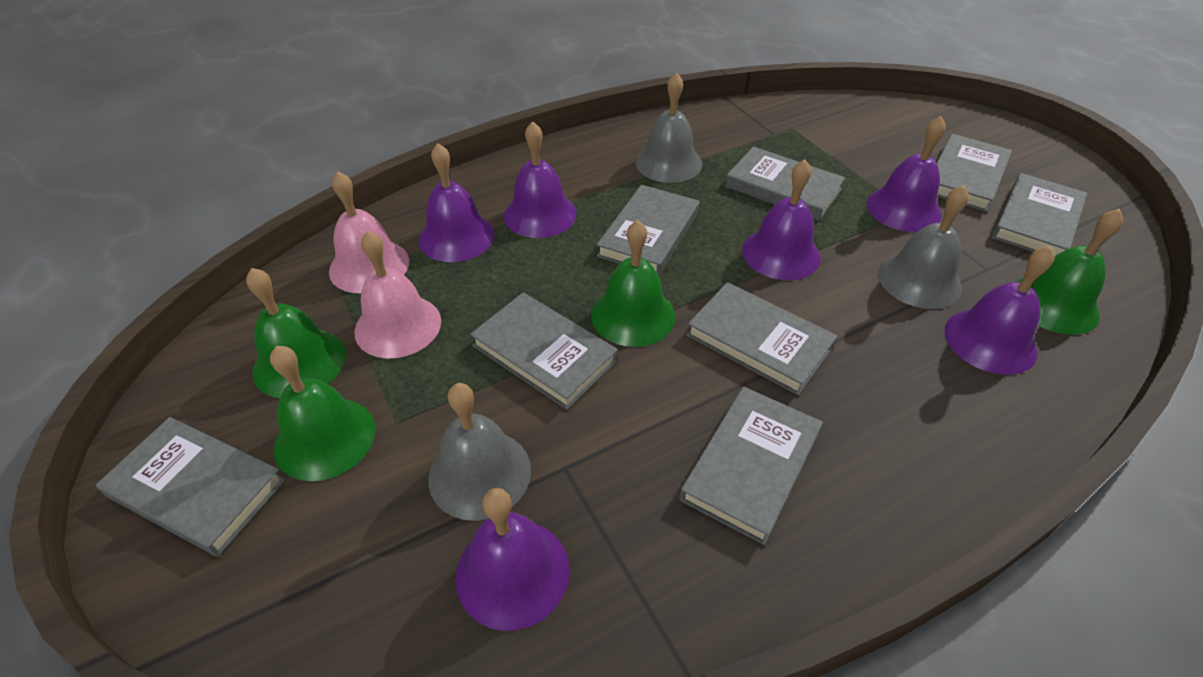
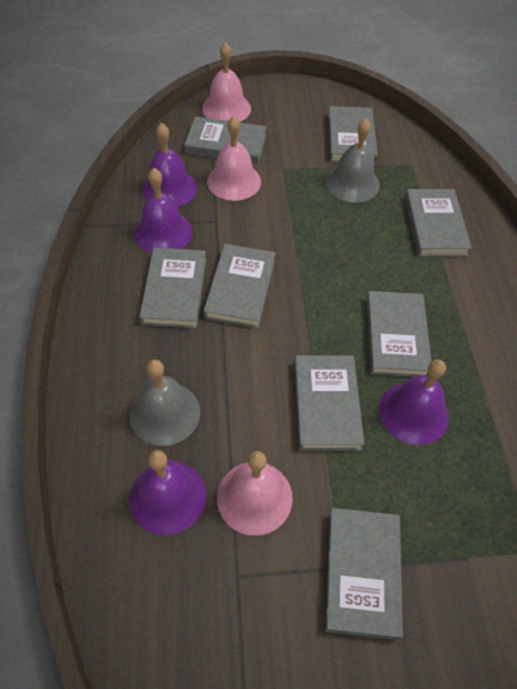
green bell: 4 -> 0
grey bell: 3 -> 2
pink bell: 2 -> 3
purple bell: 6 -> 4

